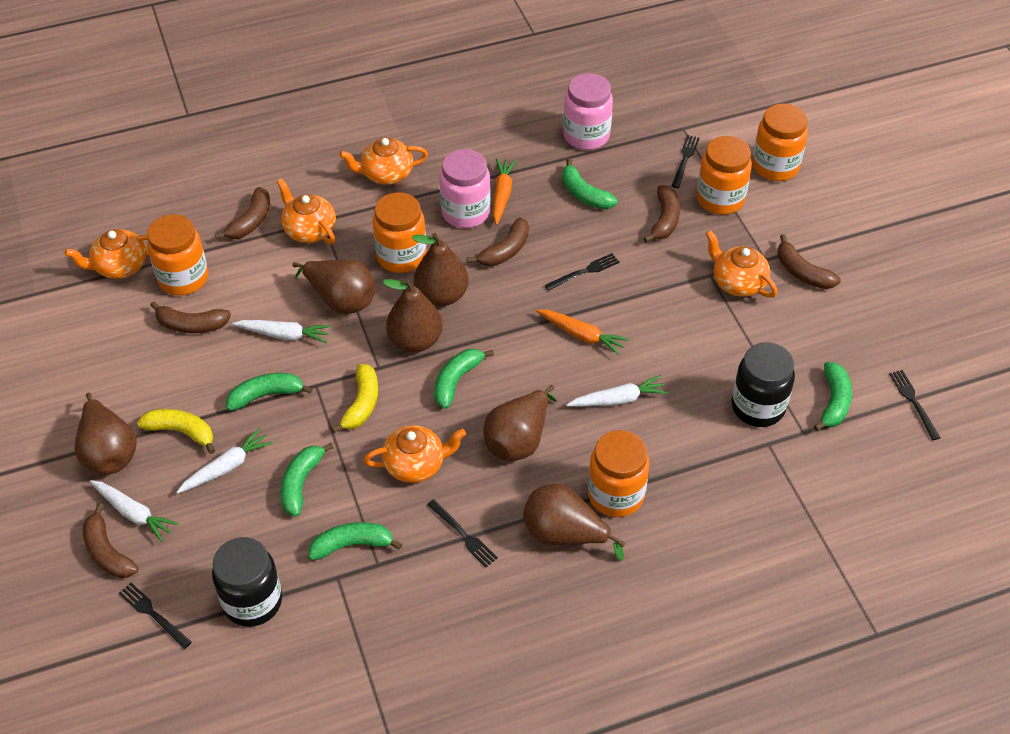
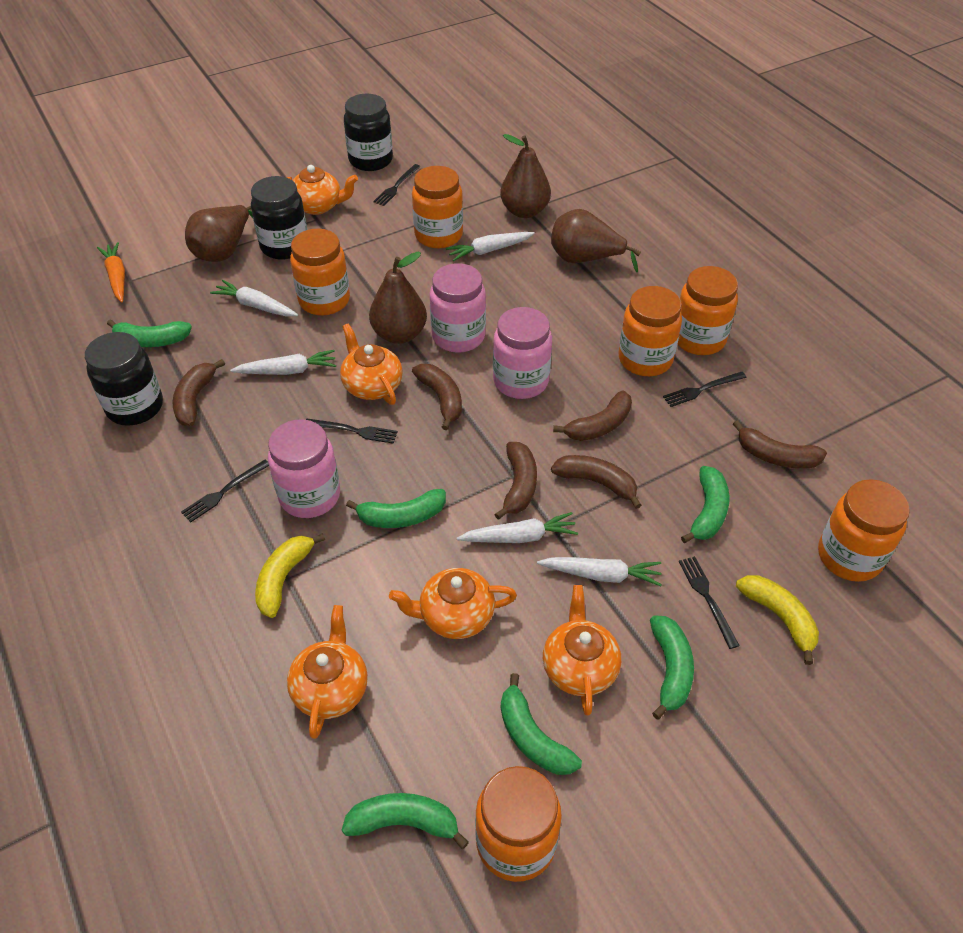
black jar: 2 -> 3
brown pear: 6 -> 4
orange carrot: 2 -> 1
orange jar: 5 -> 6
pink jar: 2 -> 3
white carrot: 4 -> 5

